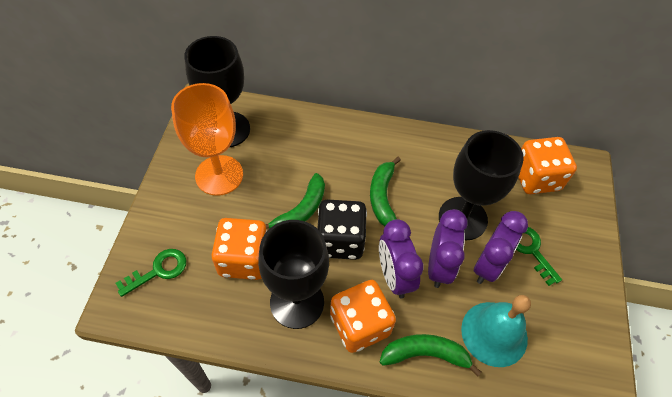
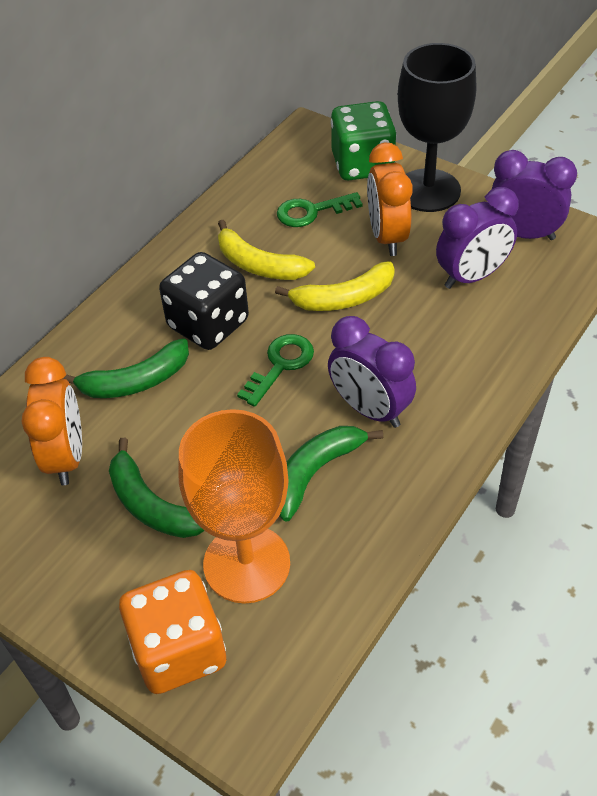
black goblet: 3 -> 1
green dice: 0 -> 1
orange clock: 0 -> 2
orange dice: 3 -> 1
turquoise bell: 1 -> 0
yellow banana: 0 -> 2

